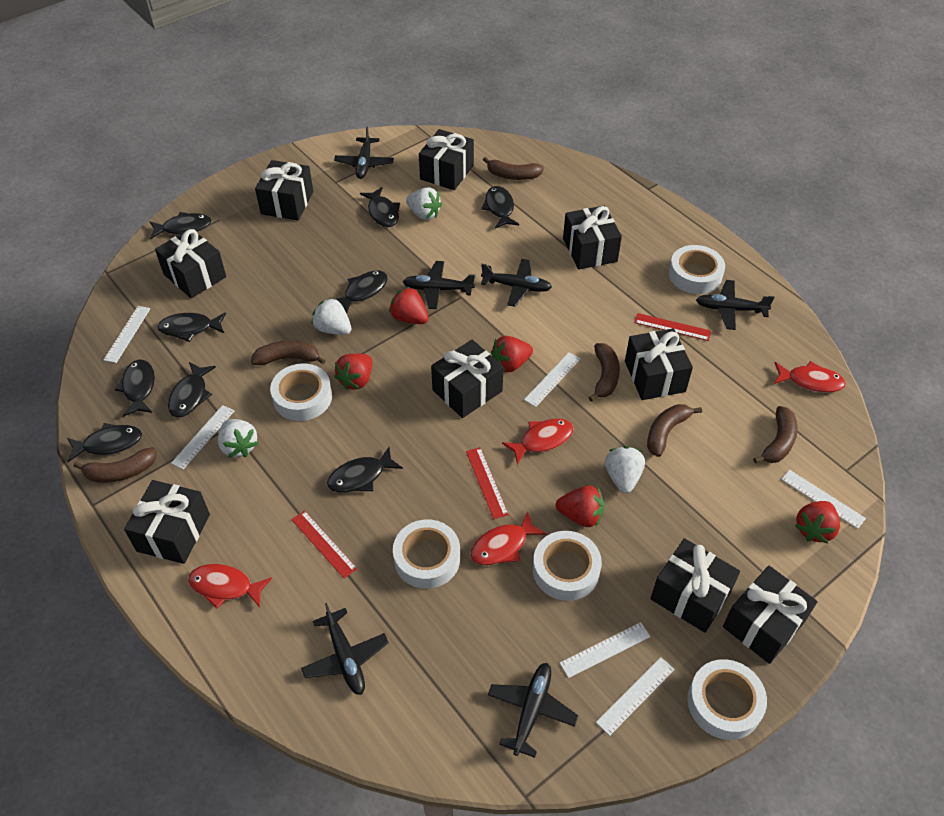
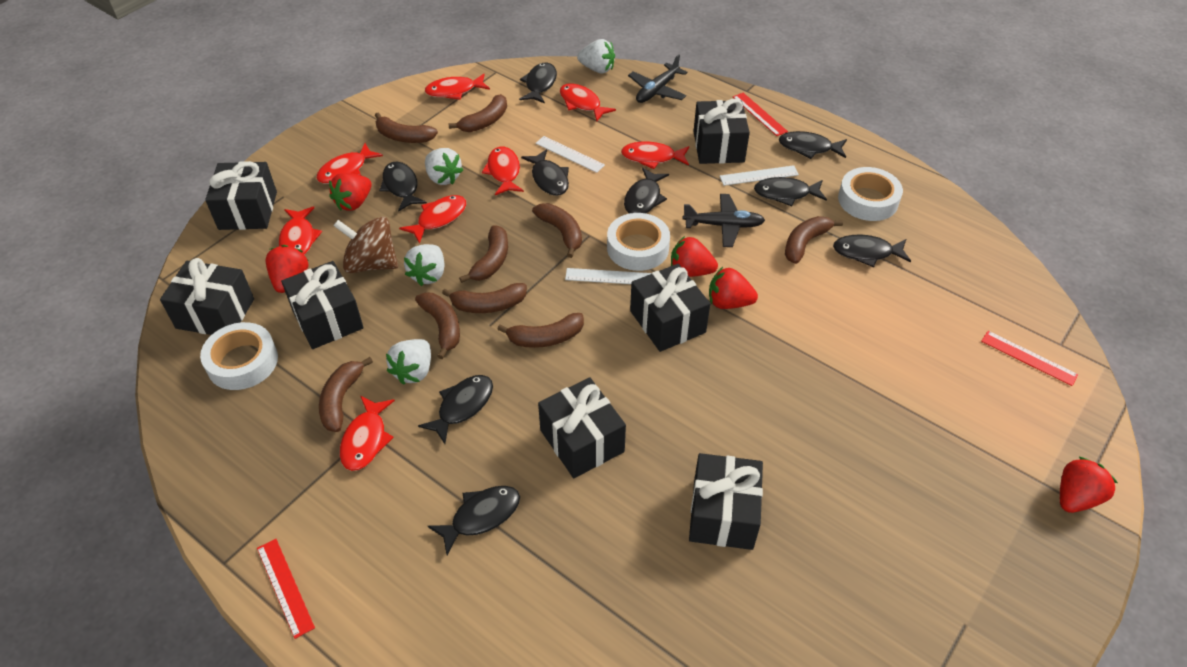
black gift: 9 -> 7
black plane: 6 -> 2
brown banana: 6 -> 9
brown spinning top: 0 -> 1
red fish: 4 -> 8
white ruler: 6 -> 3
white tape: 5 -> 3

